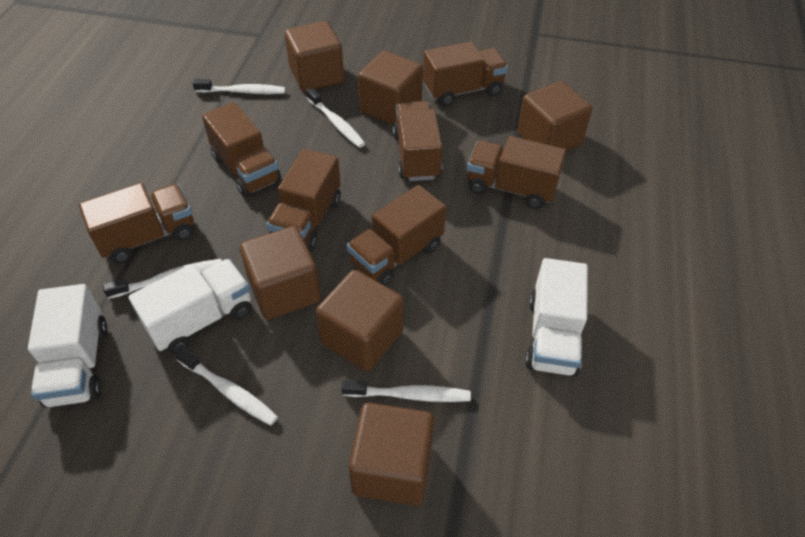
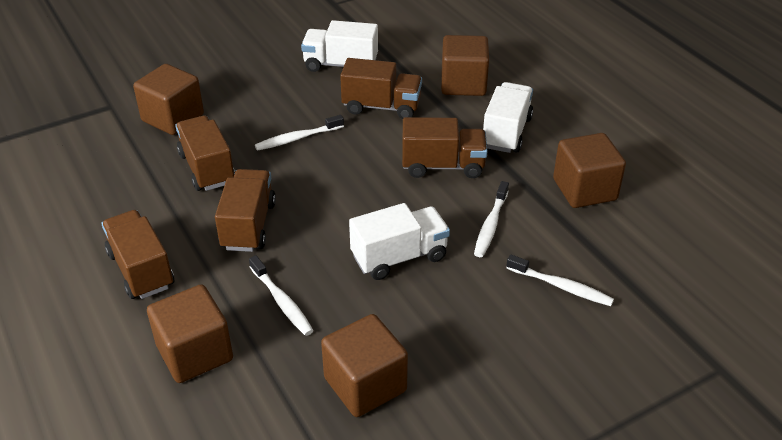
brown cube: 6 -> 5
brown truck: 7 -> 5
white toothbrush: 5 -> 4

